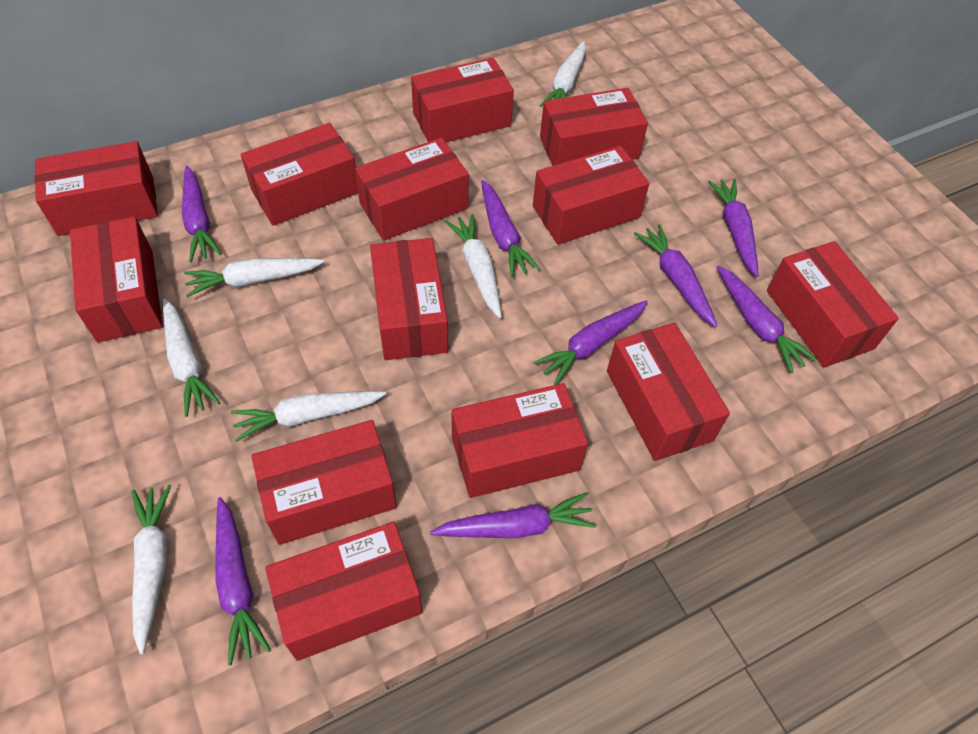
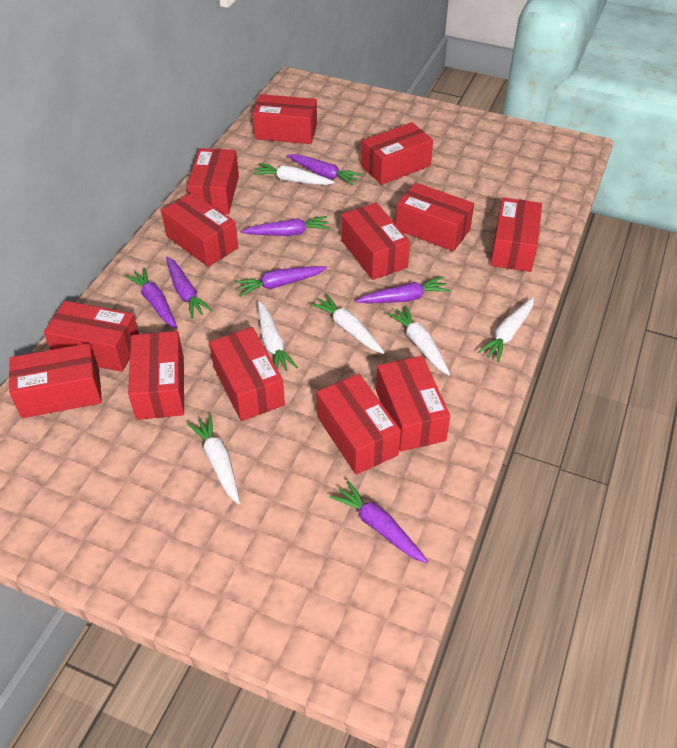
purple carrot: 8 -> 7

